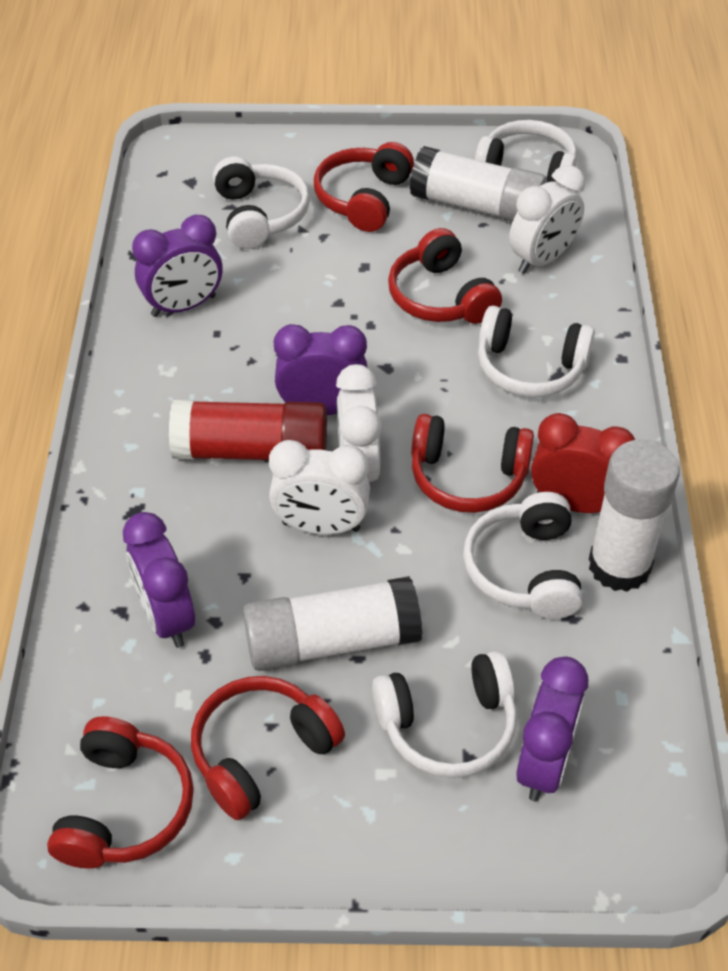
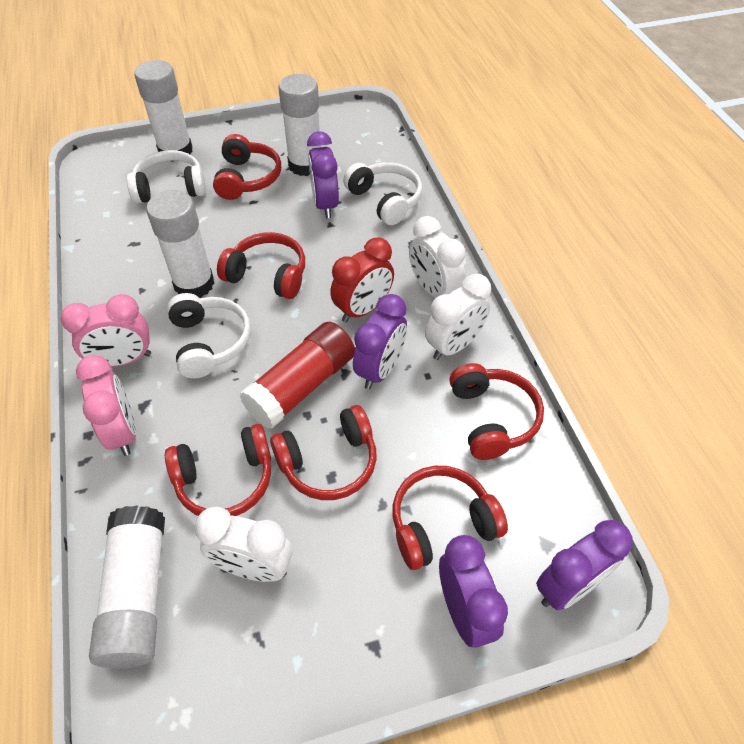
pink clock: 0 -> 2
red headphones: 5 -> 6
white glue stick: 3 -> 4
white headphones: 5 -> 3

